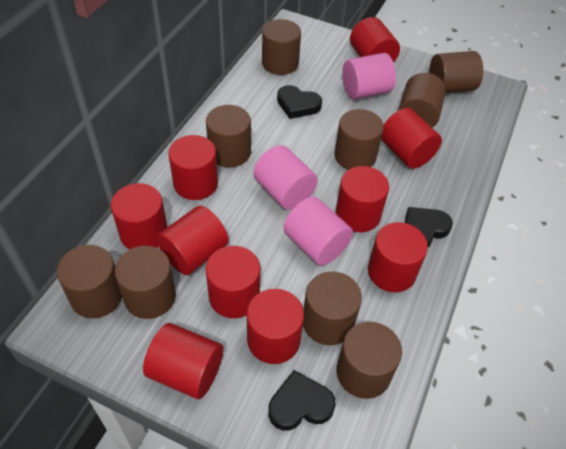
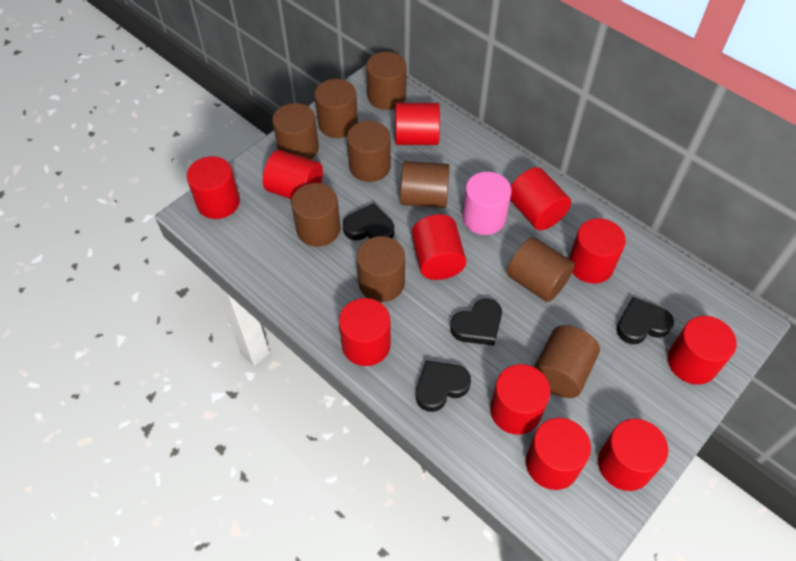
black heart: 3 -> 4
pink cylinder: 3 -> 1
red cylinder: 10 -> 11

